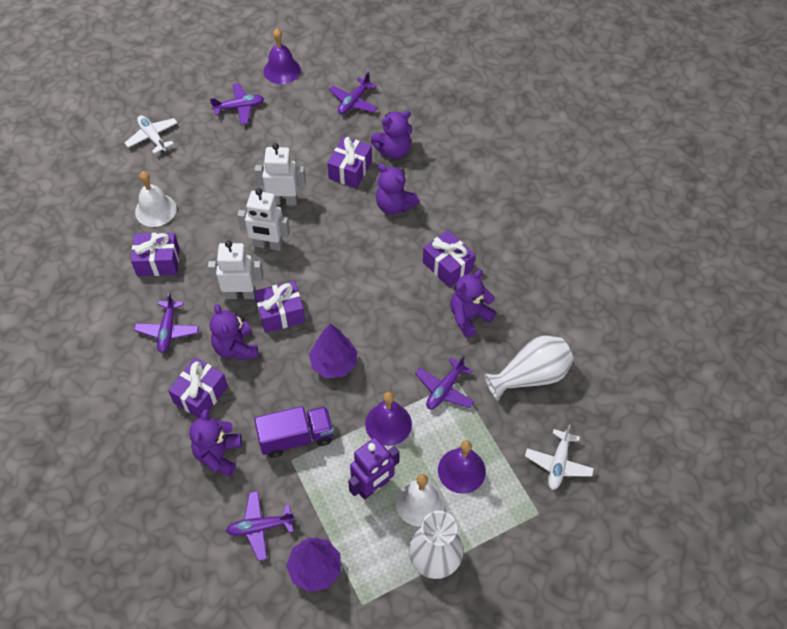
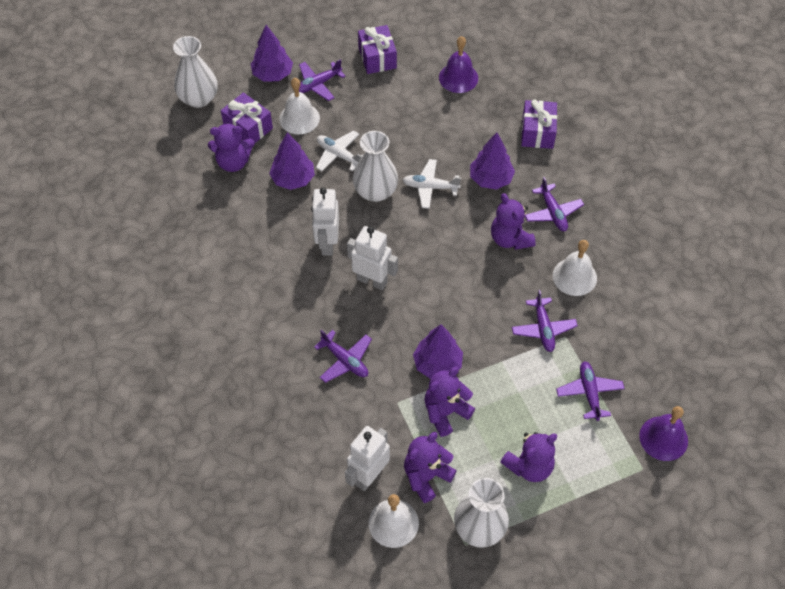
purple bell: 3 -> 2
purple gift: 5 -> 3
purple robot: 1 -> 0
purple tree: 2 -> 4
purple truck: 1 -> 0
white bell: 2 -> 3
white vase: 2 -> 3

